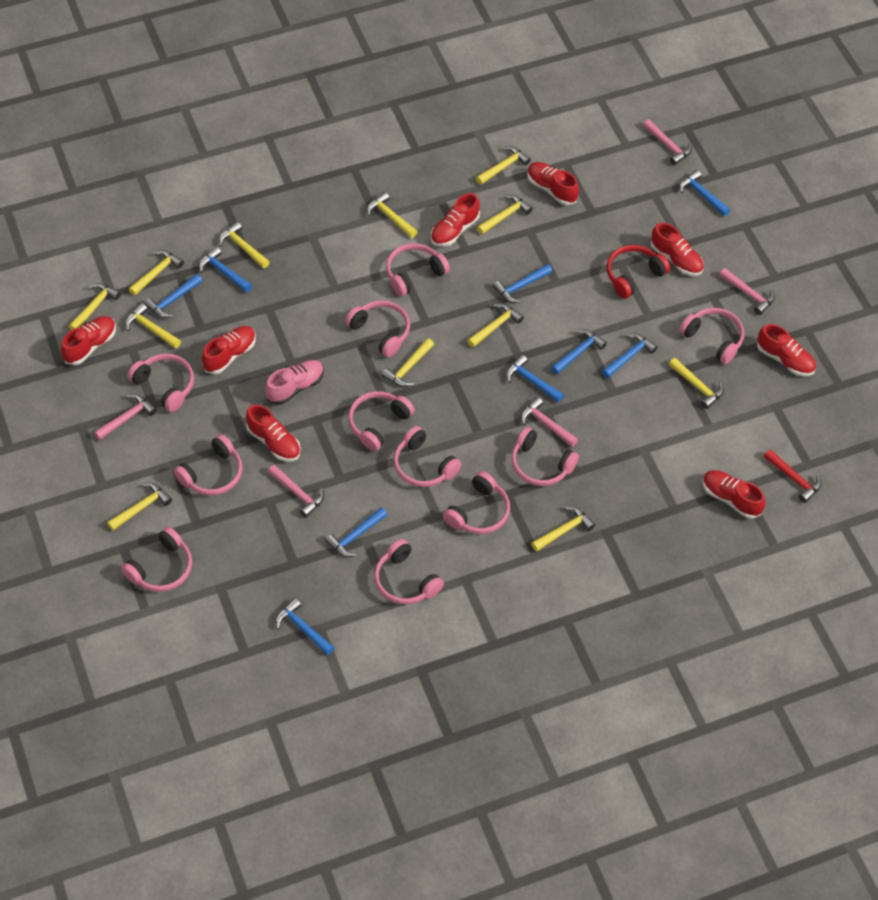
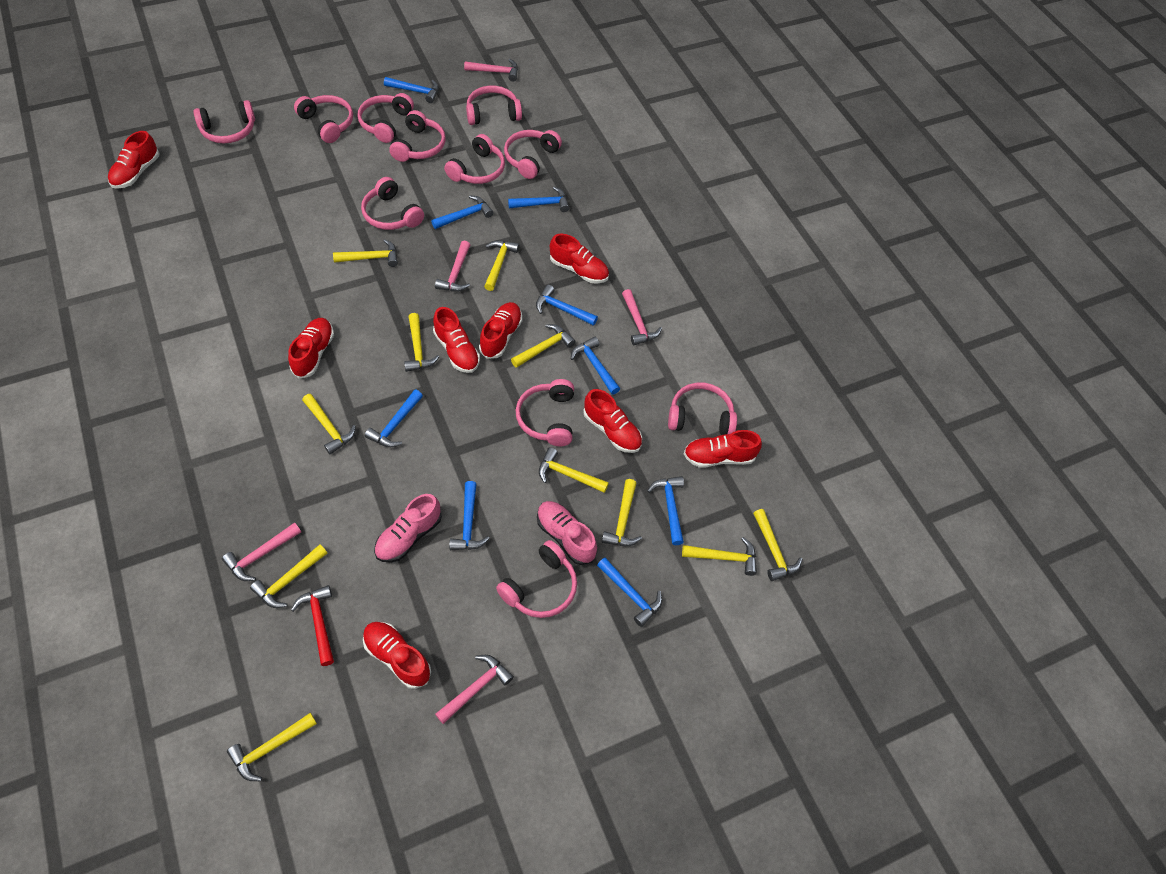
pink shoe: 1 -> 2
red headphones: 1 -> 0
yellow hammer: 12 -> 11

